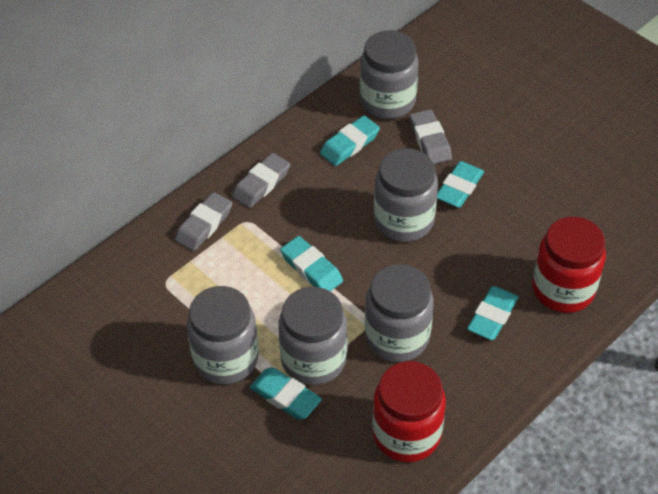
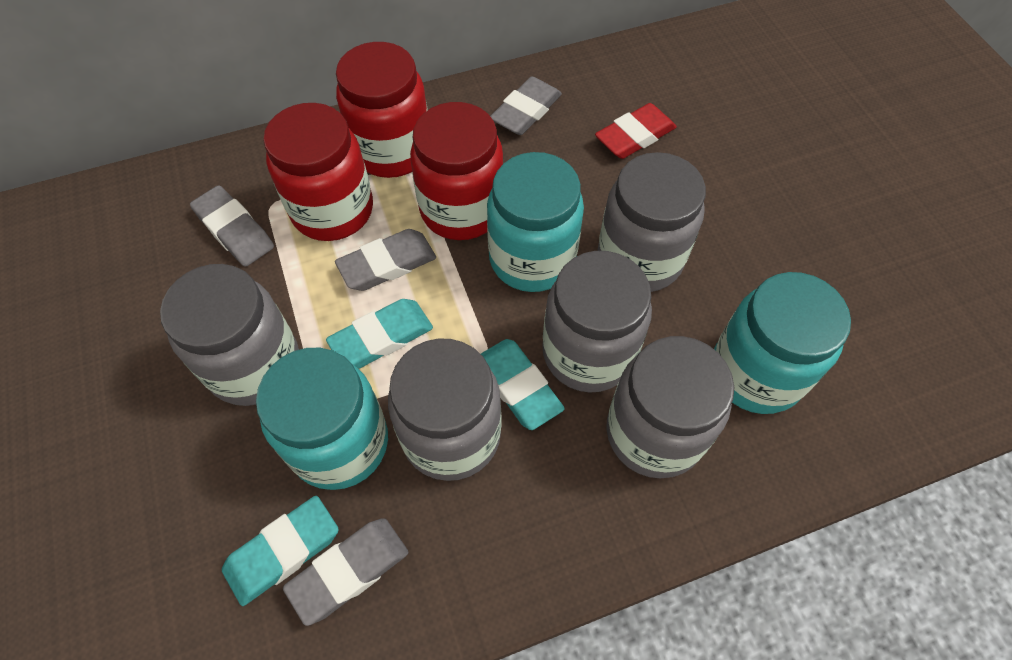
grey eraser: 3 -> 4
red eraser: 0 -> 1
red jar: 2 -> 3
turquoise eraser: 5 -> 3
turquoise jar: 0 -> 3

